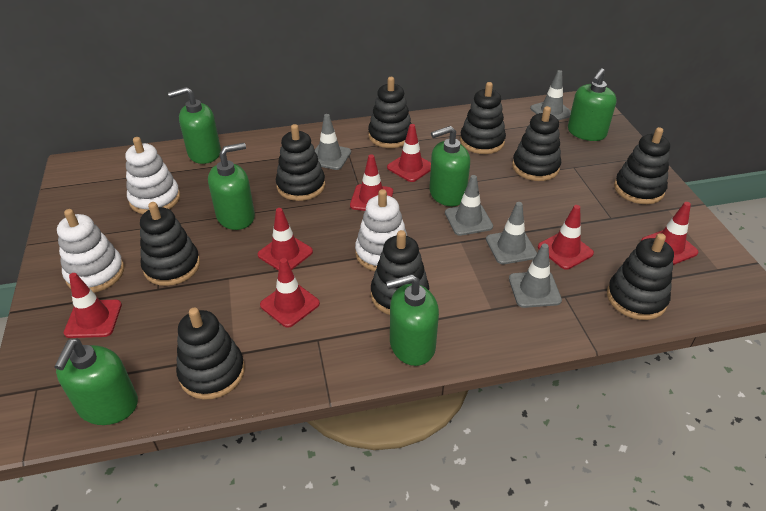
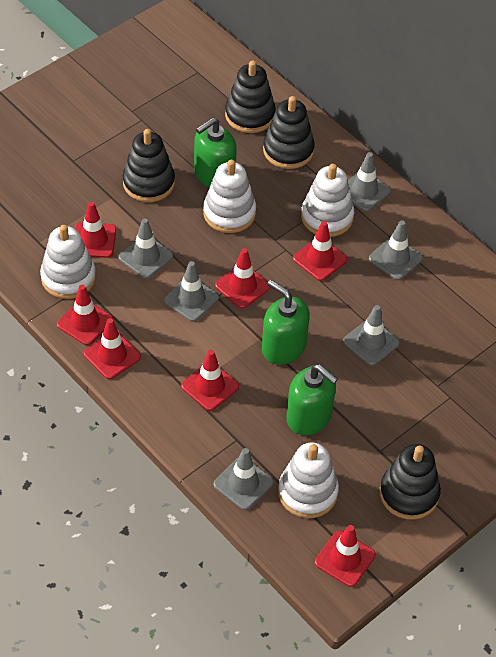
black stacking toy: 9 -> 4
green soap dispenser: 6 -> 3
grey traffic cone: 5 -> 6
white stacking toy: 3 -> 4

